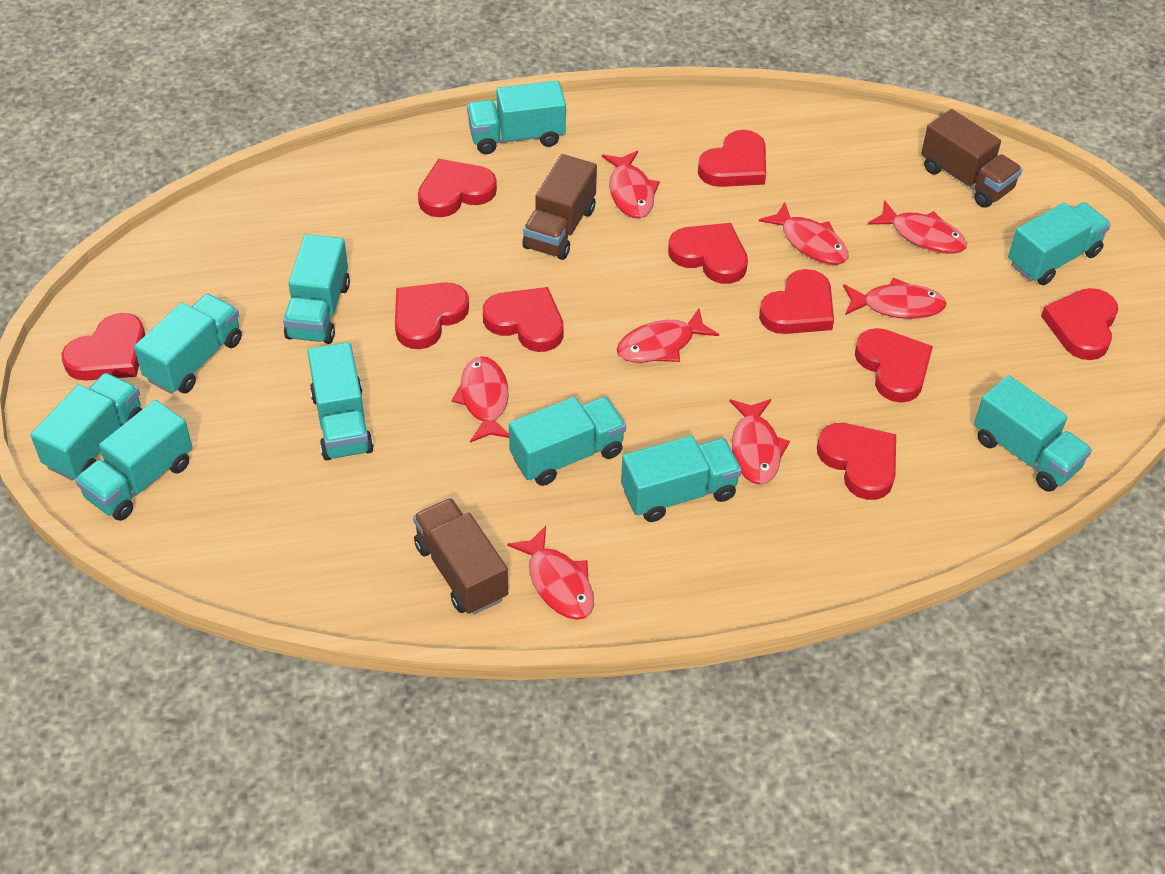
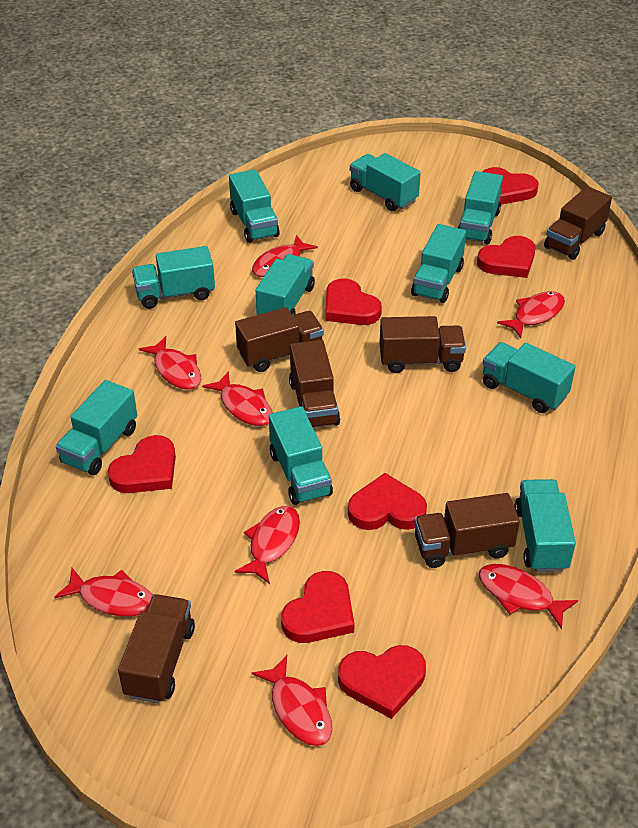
brown truck: 3 -> 6
red heart: 10 -> 7

